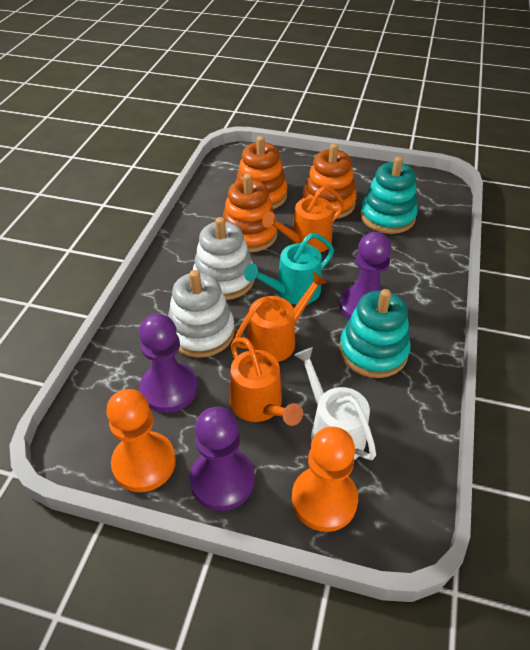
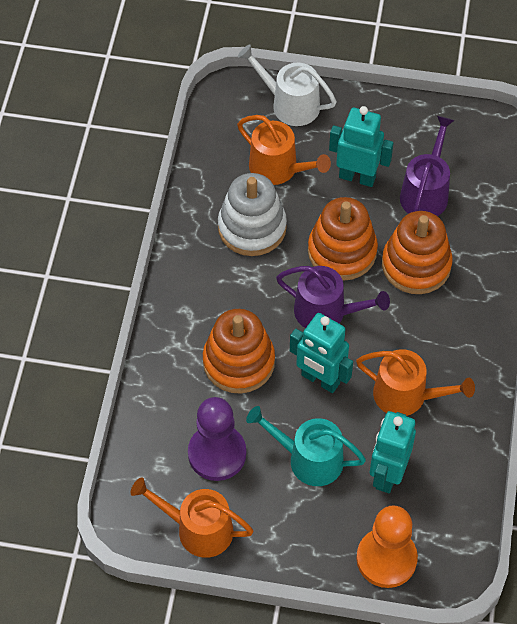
orange pawn: 2 -> 1
purple pawn: 3 -> 1
purple watering can: 0 -> 2
turquoise robot: 0 -> 3
turquoise stacking toy: 2 -> 0
white stacking toy: 2 -> 1

